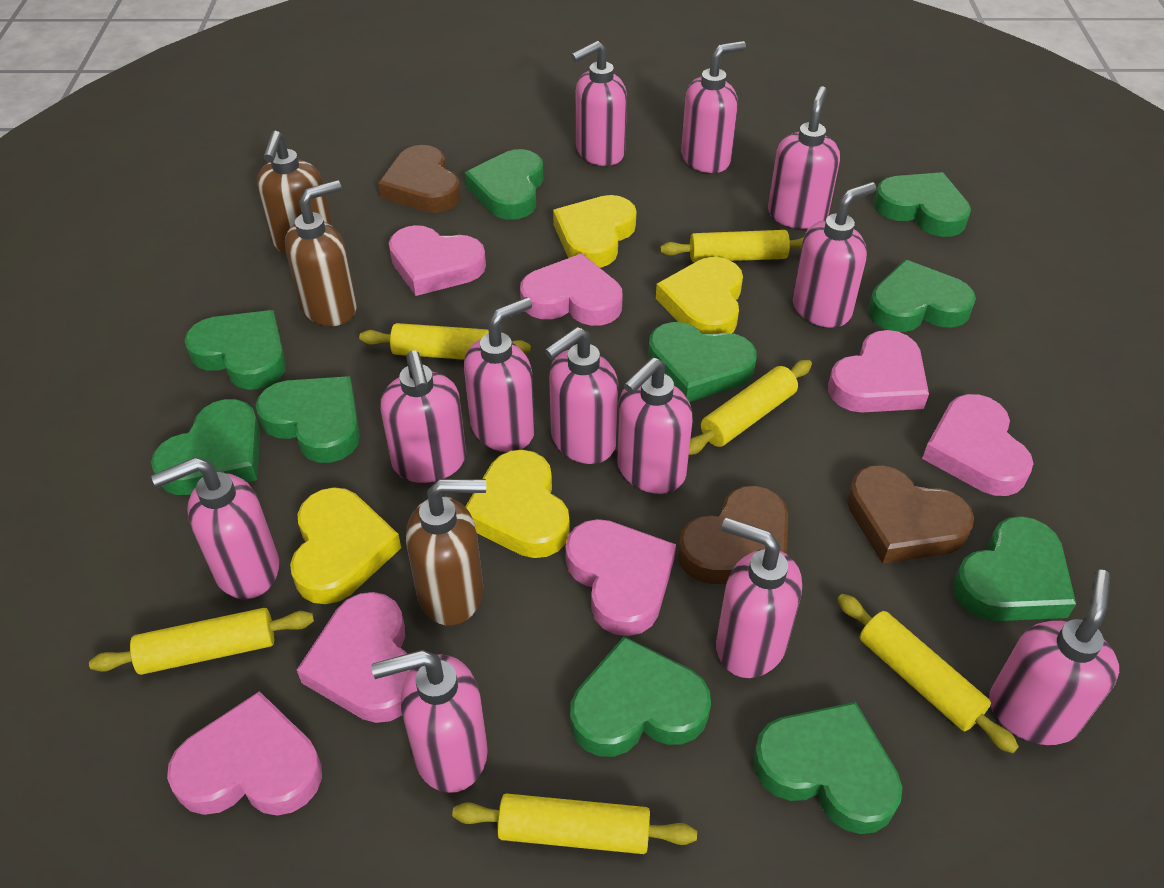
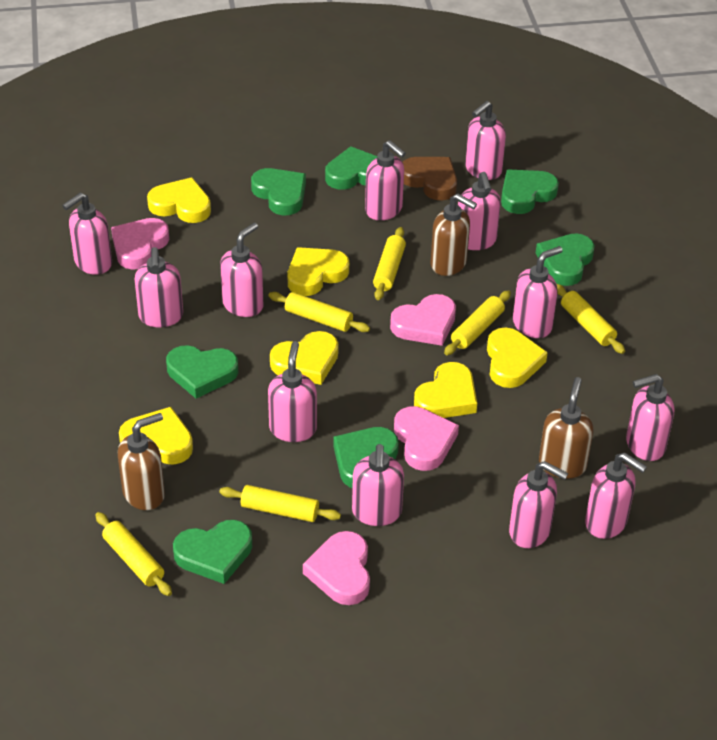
brown heart: 3 -> 1
green heart: 10 -> 7
pink heart: 7 -> 4
yellow heart: 4 -> 6

